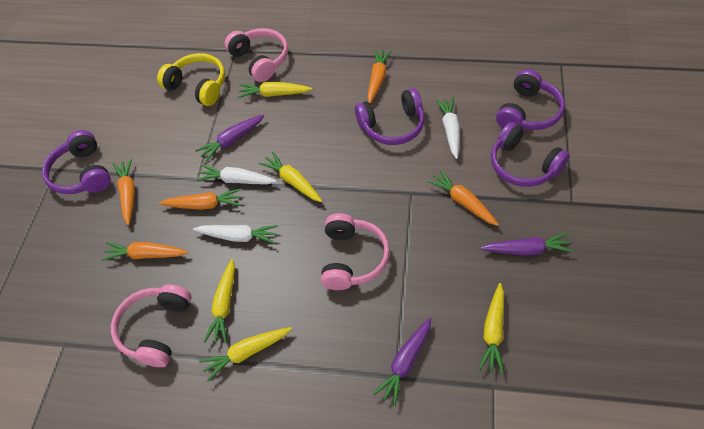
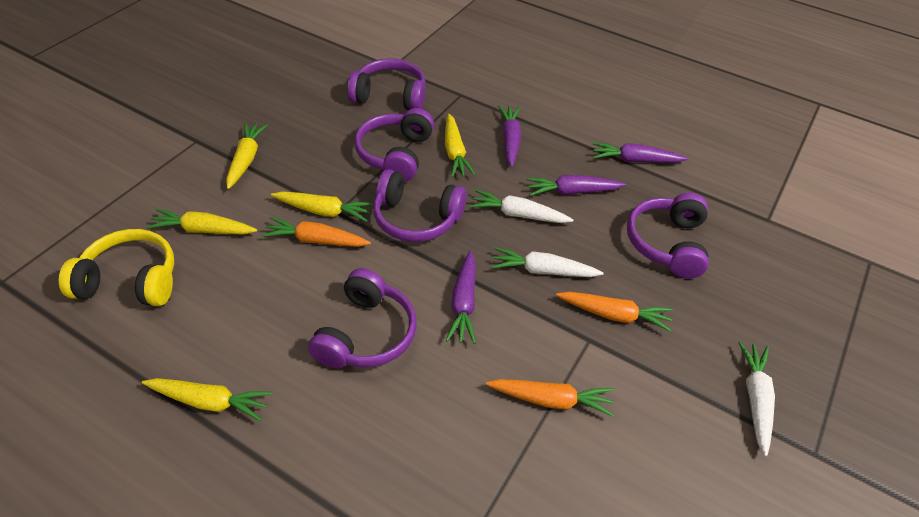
orange carrot: 5 -> 3
pink headphones: 3 -> 0
purple carrot: 3 -> 4
purple headphones: 4 -> 5

